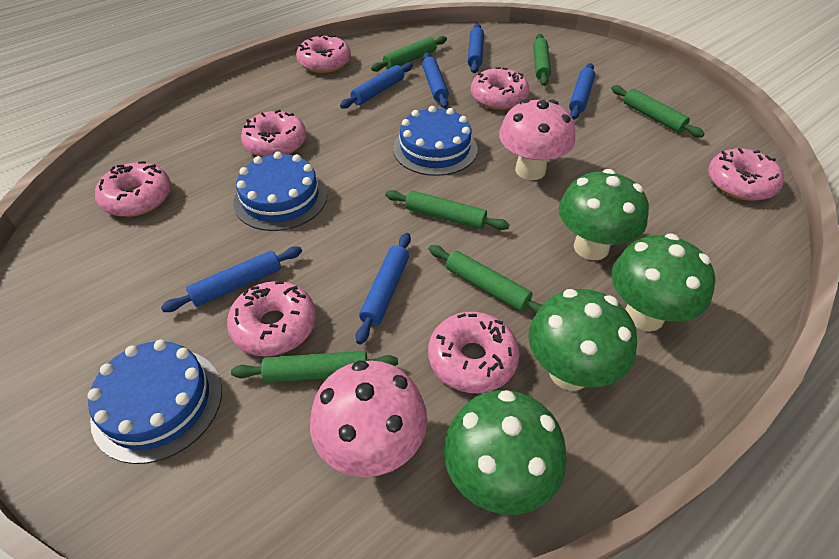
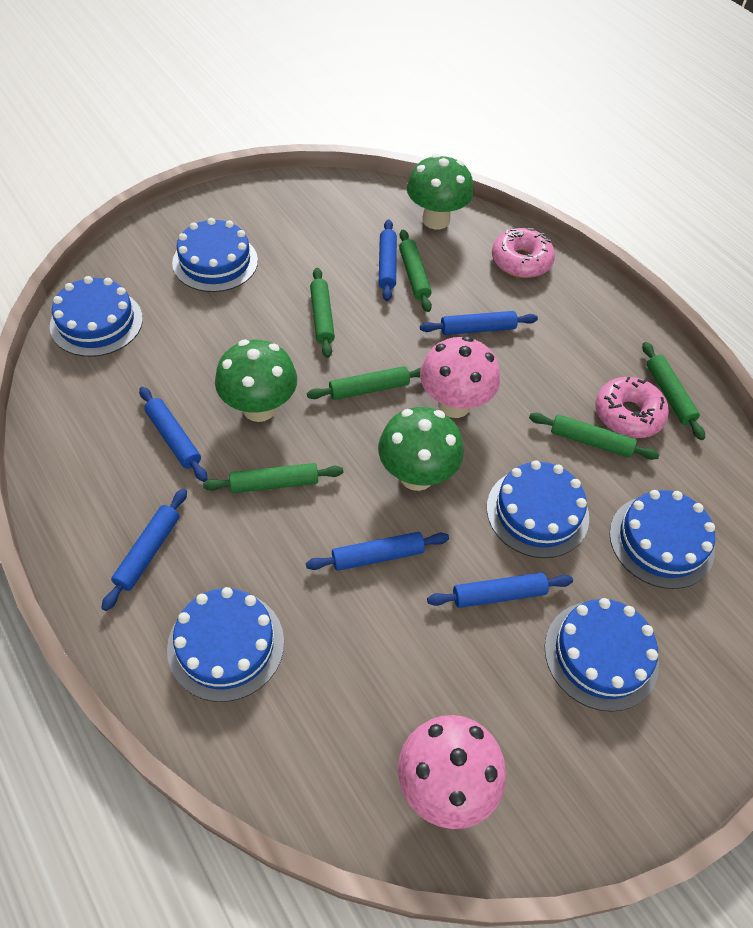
blue cake: 3 -> 6
green mushroom: 4 -> 3
pink donut: 7 -> 2

